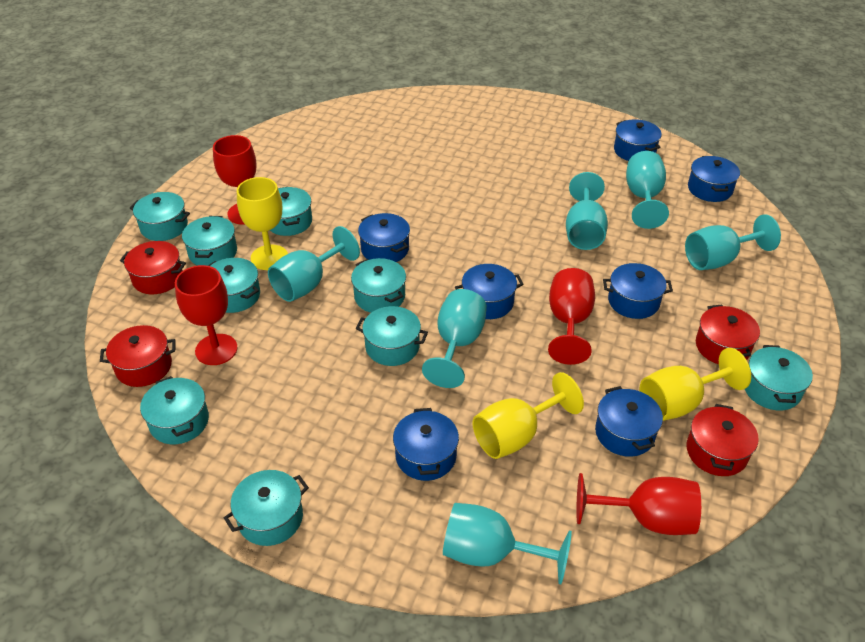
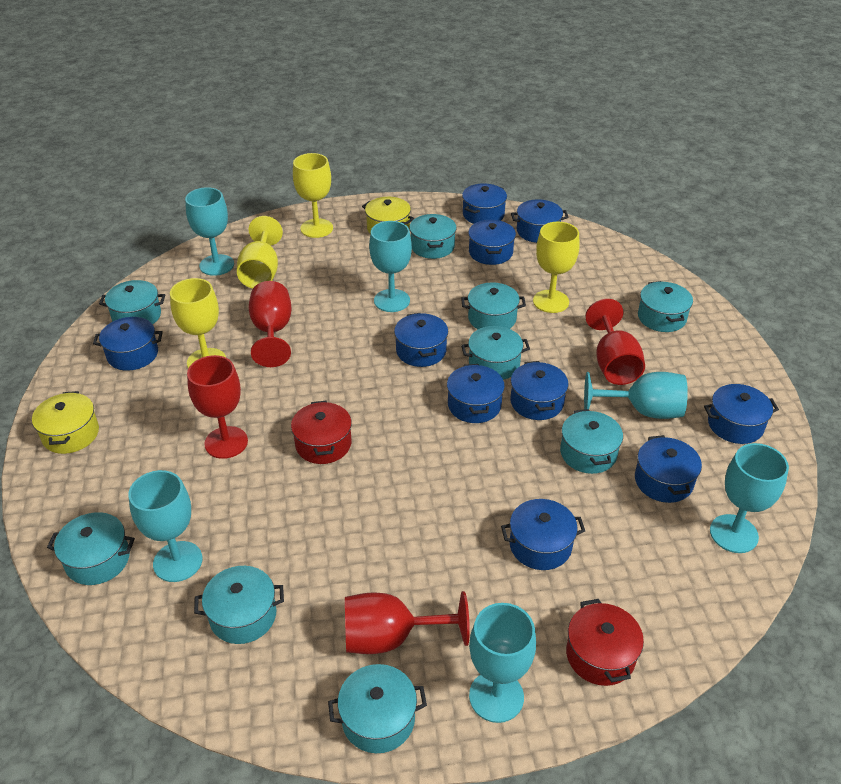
blue pot: 7 -> 10
red pot: 4 -> 2
yellow goblet: 3 -> 4
yellow pot: 0 -> 2

